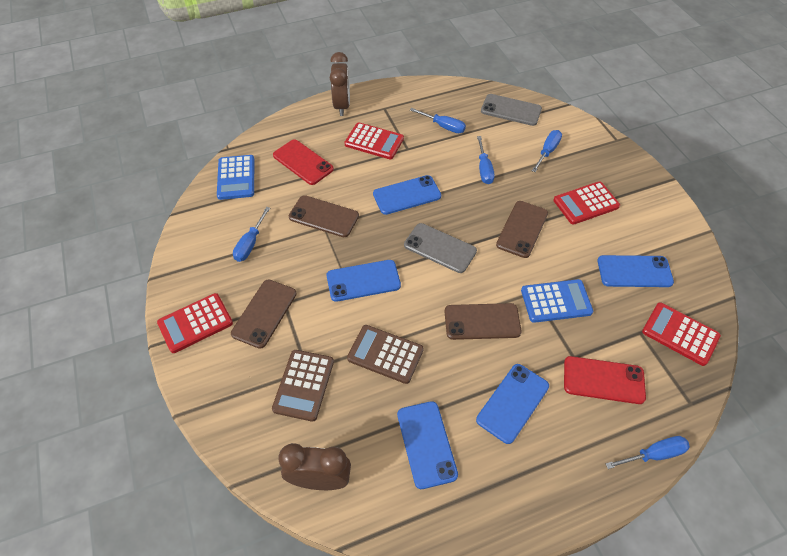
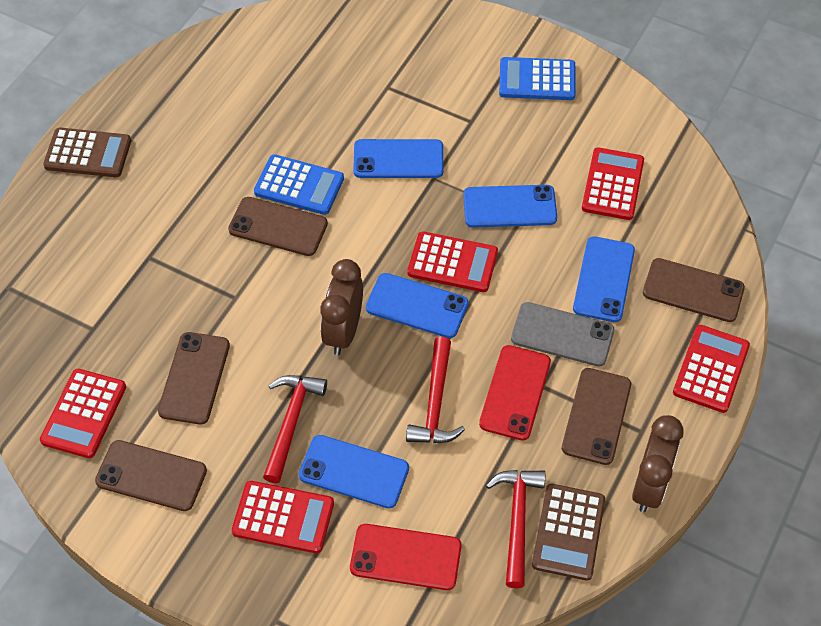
blue screwdriver: 5 -> 0
brown phone: 4 -> 5
grey phone: 2 -> 1
red calculator: 4 -> 5
red hammer: 0 -> 3

